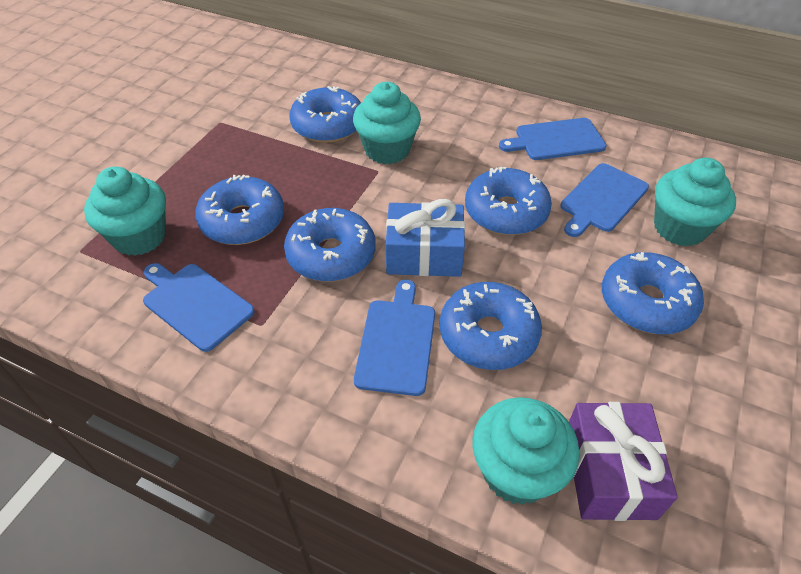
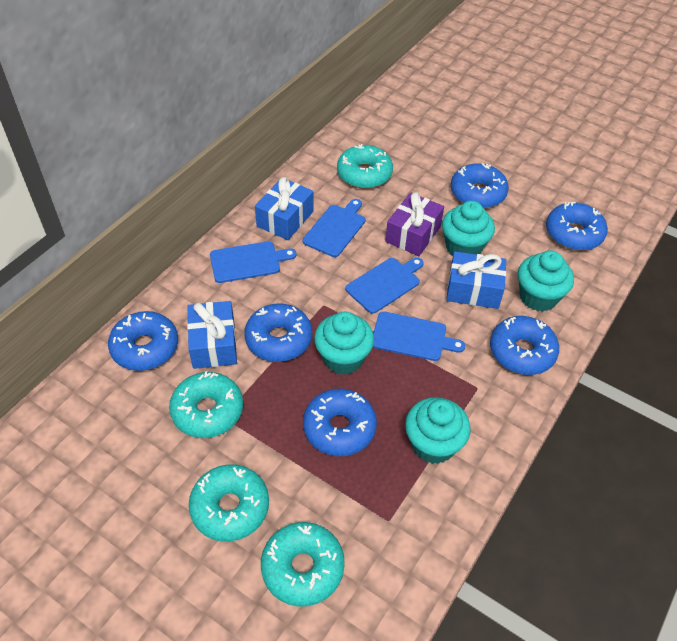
blue gift: 1 -> 3
turquoise donut: 0 -> 4

